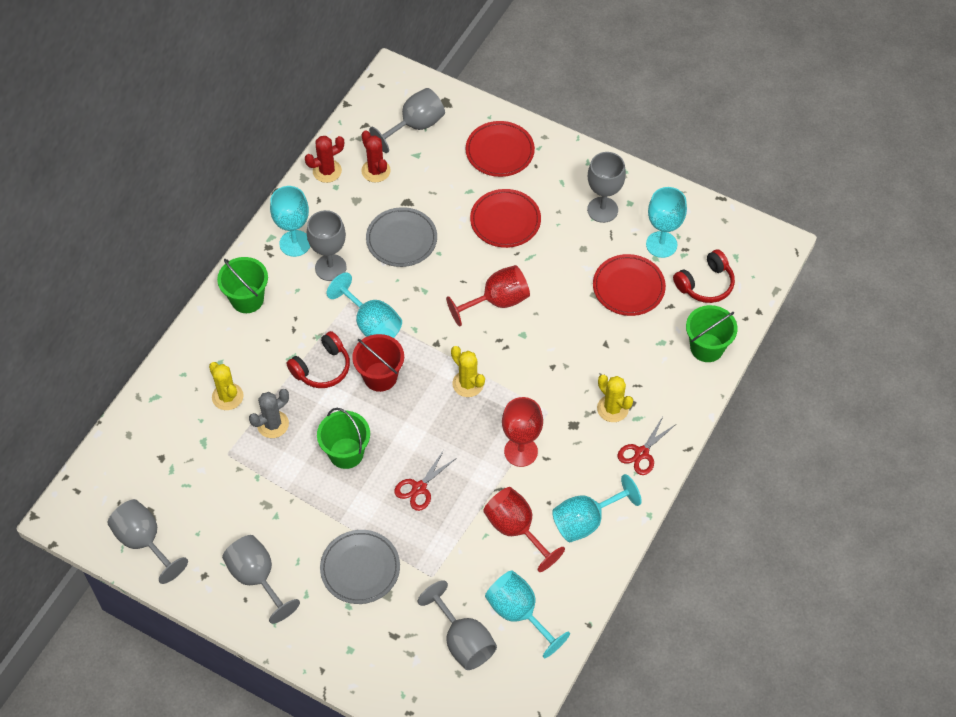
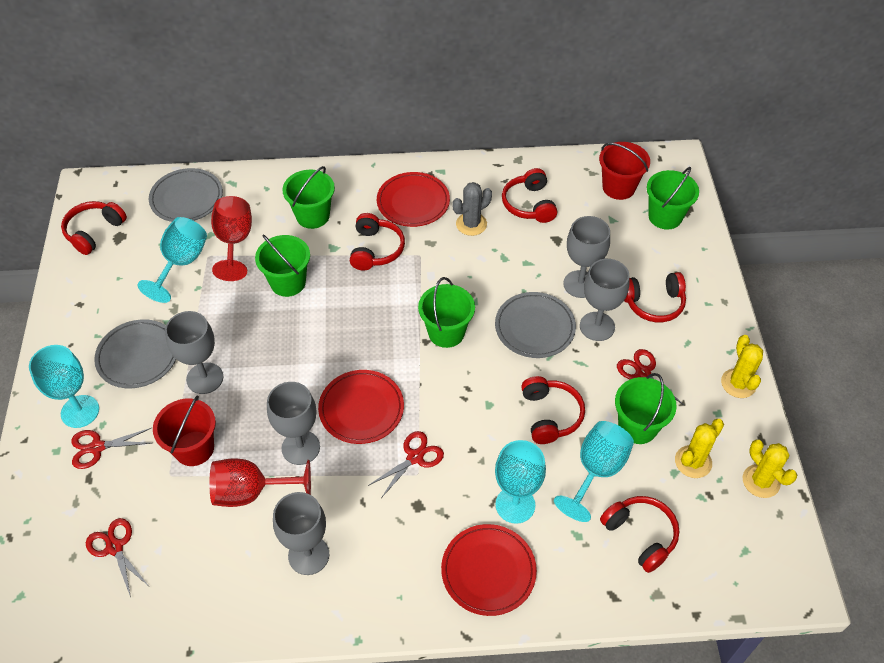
green bucket: 3 -> 5
grey goblet: 6 -> 5
grey plate: 2 -> 3
red bucket: 1 -> 2
red cactus: 2 -> 0
red goblet: 3 -> 2
red headphones: 2 -> 6
red scissors: 2 -> 4
turquoise goblet: 5 -> 4

